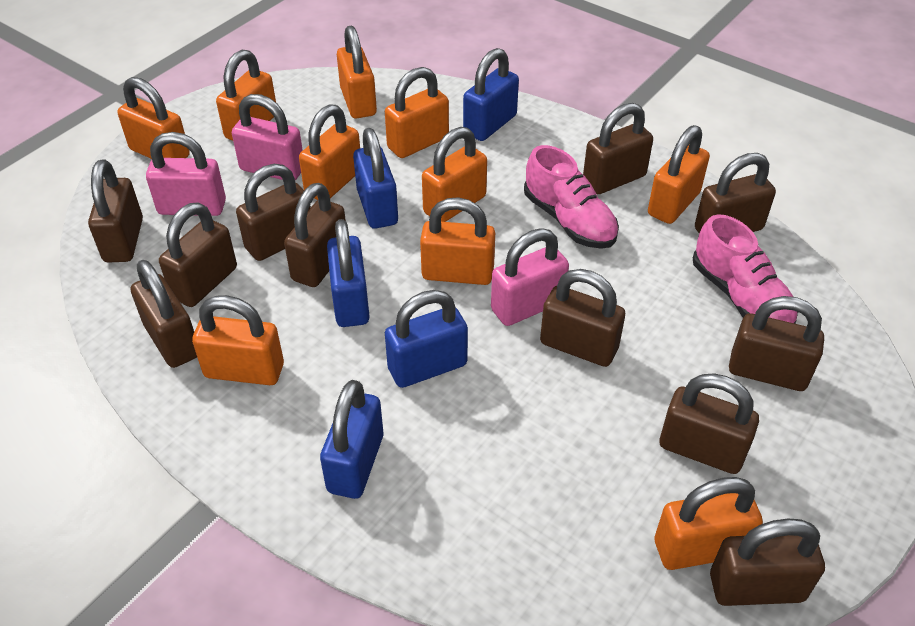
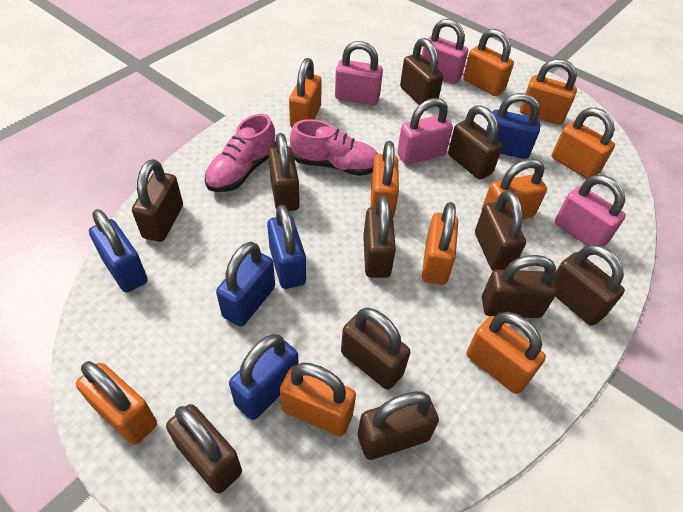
pink padlock: 3 -> 4

